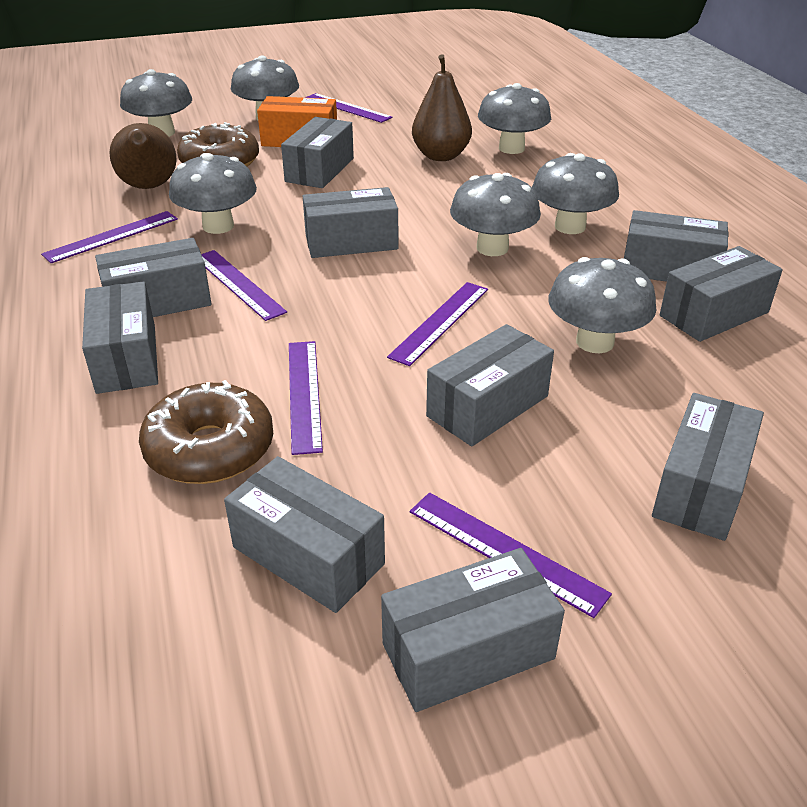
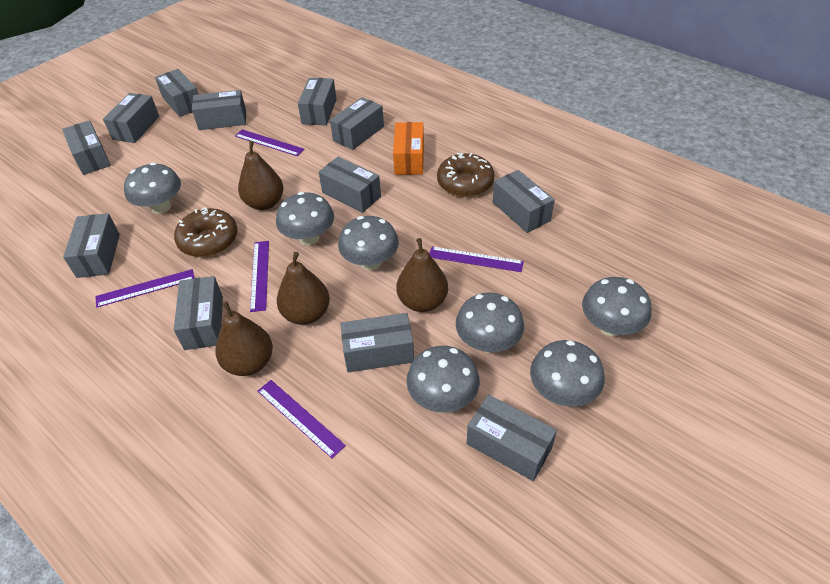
brown pear: 2 -> 4
grey box: 10 -> 12
purple ruler: 6 -> 5

